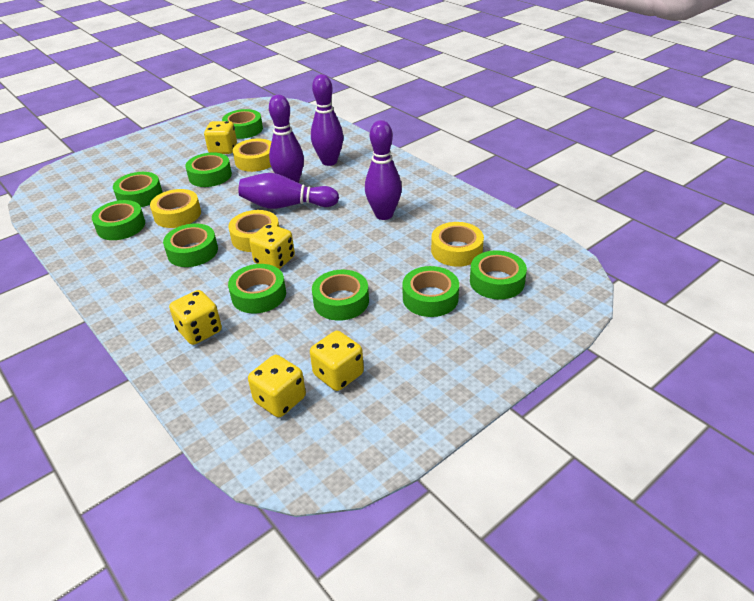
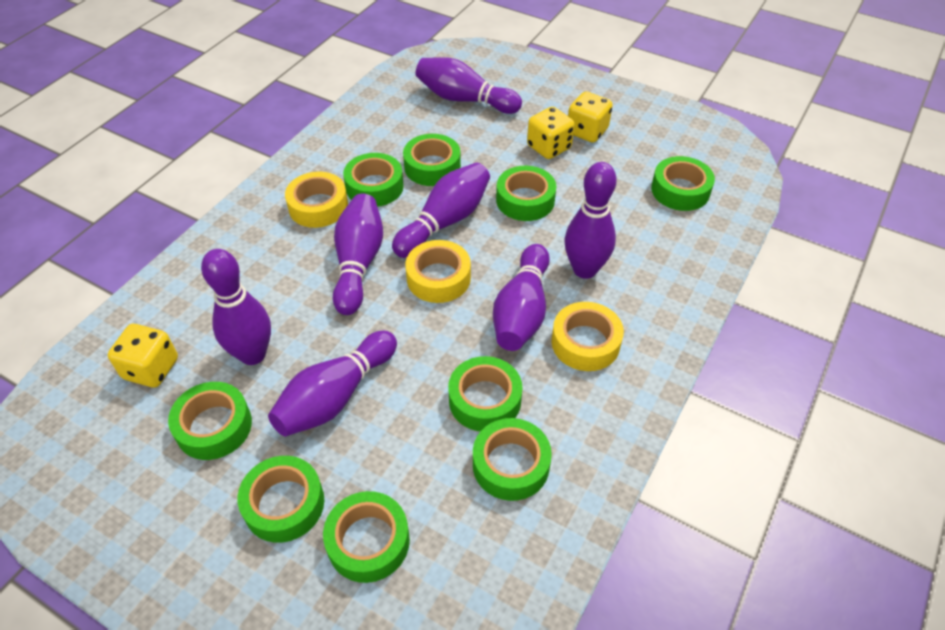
purple bowling pin: 4 -> 7
yellow dice: 5 -> 3
yellow tape: 4 -> 3

